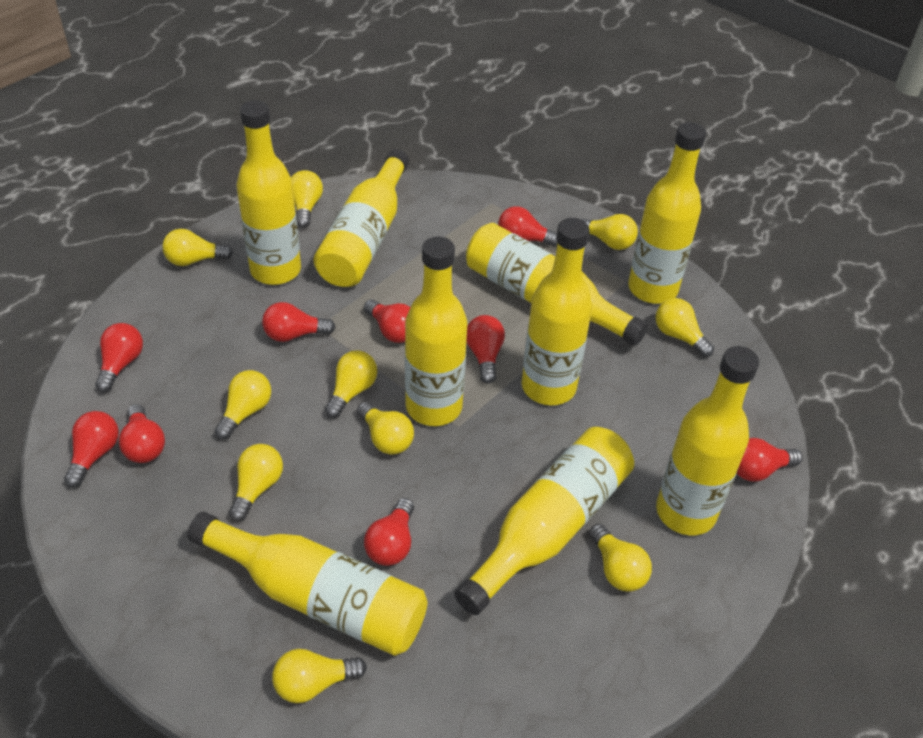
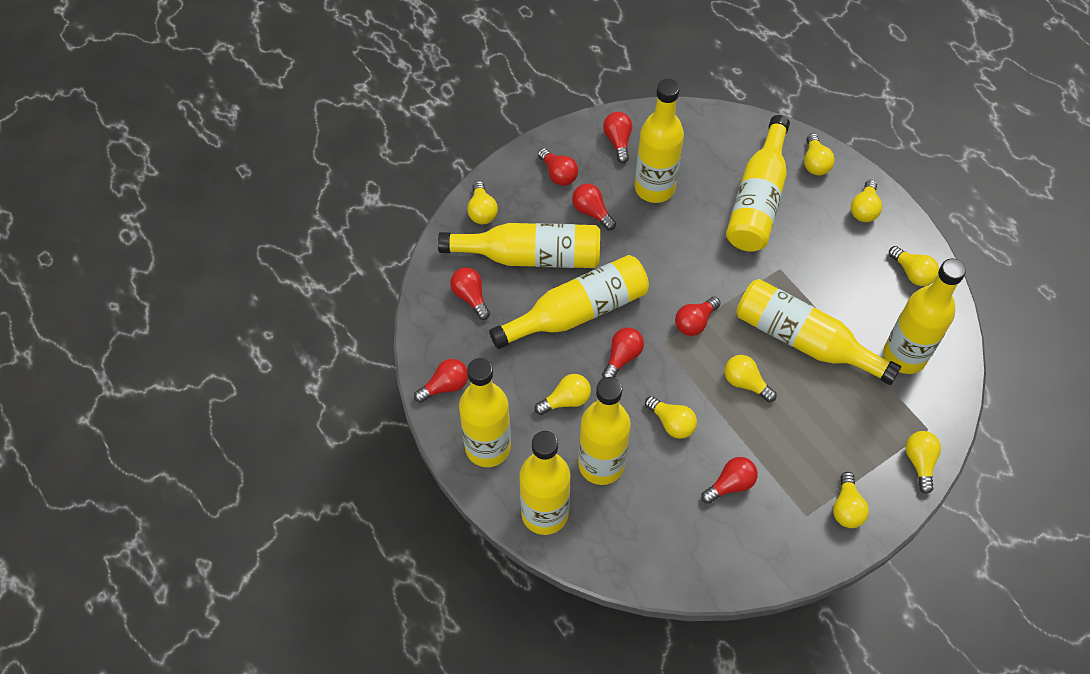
red light bulb: 9 -> 8
yellow light bulb: 10 -> 9

